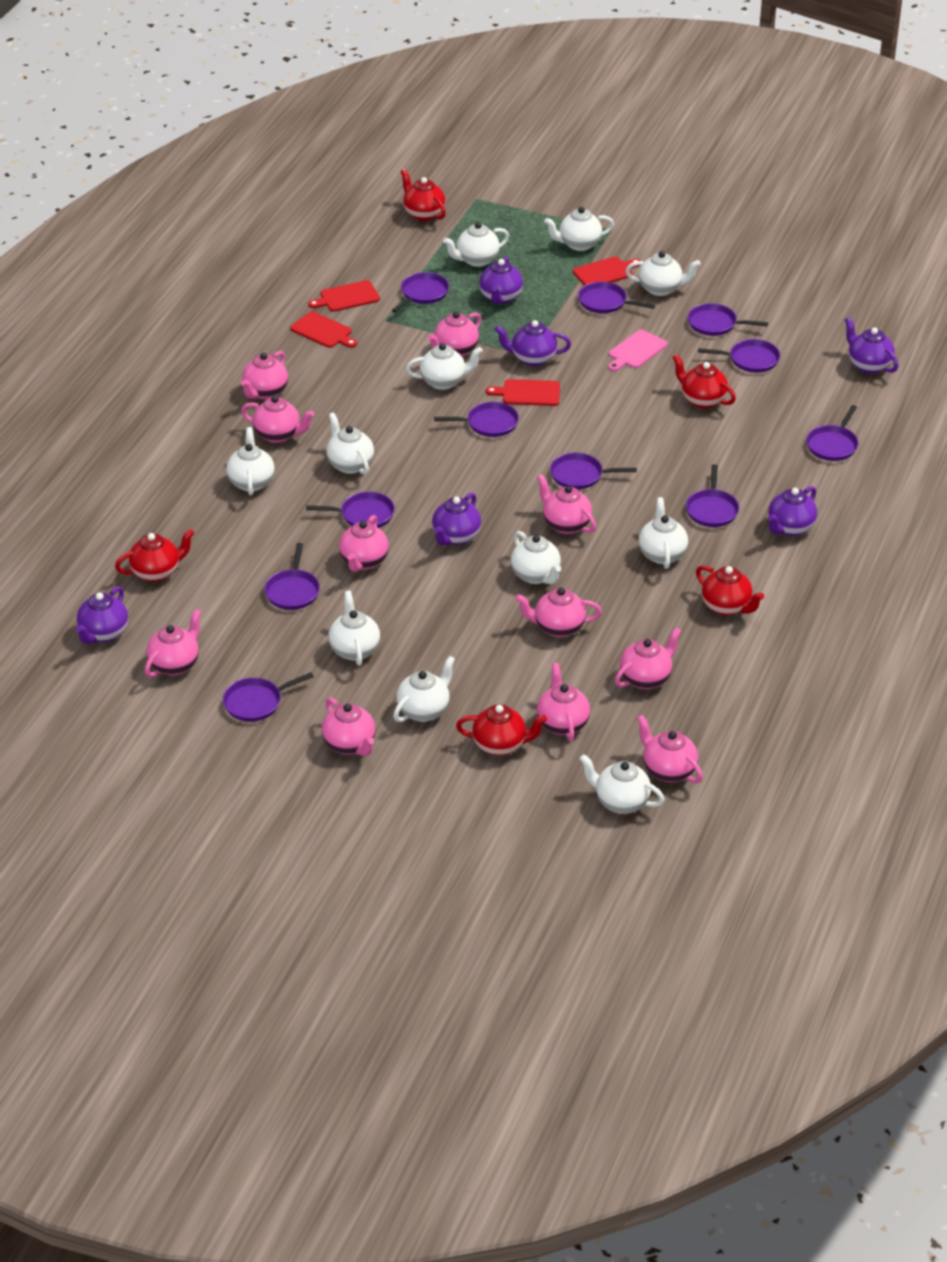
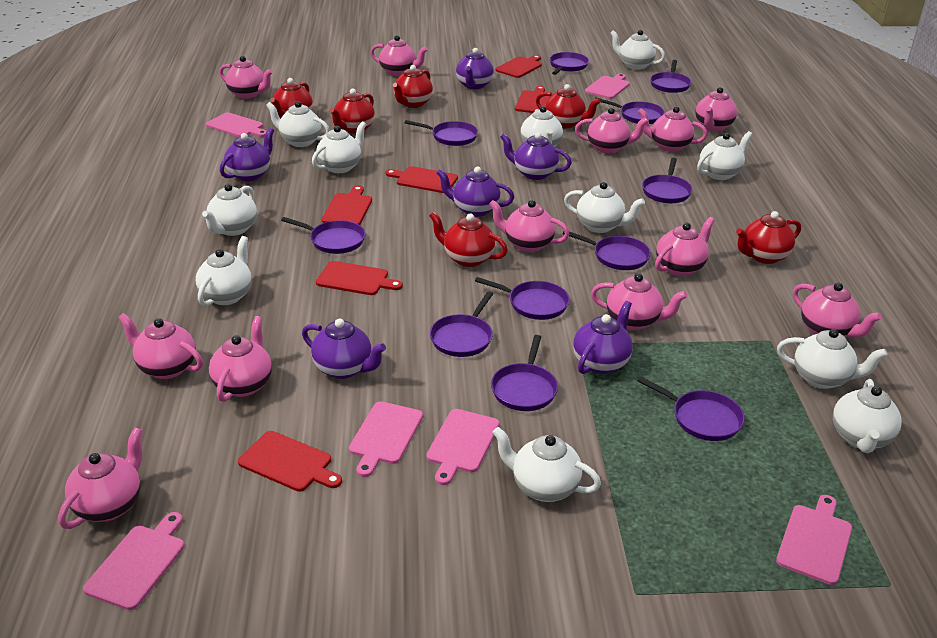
pink cutting board: 1 -> 6
pink teapot: 11 -> 12
red cutting board: 4 -> 6
red teapot: 5 -> 6

